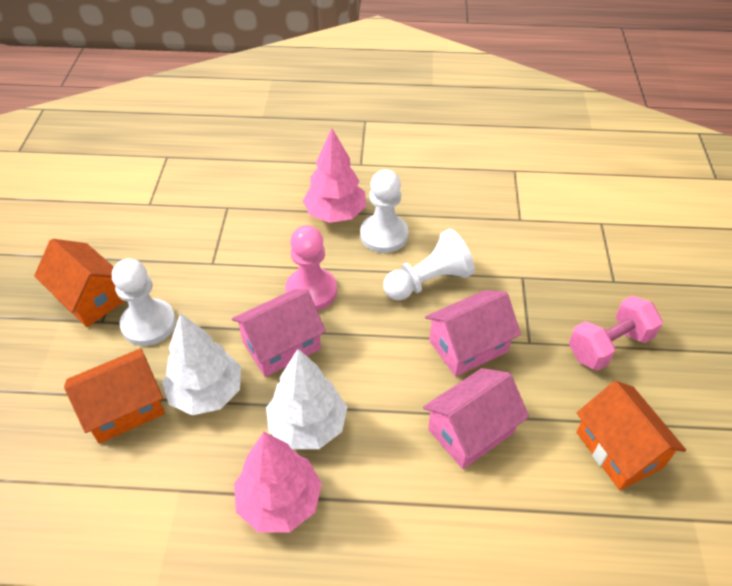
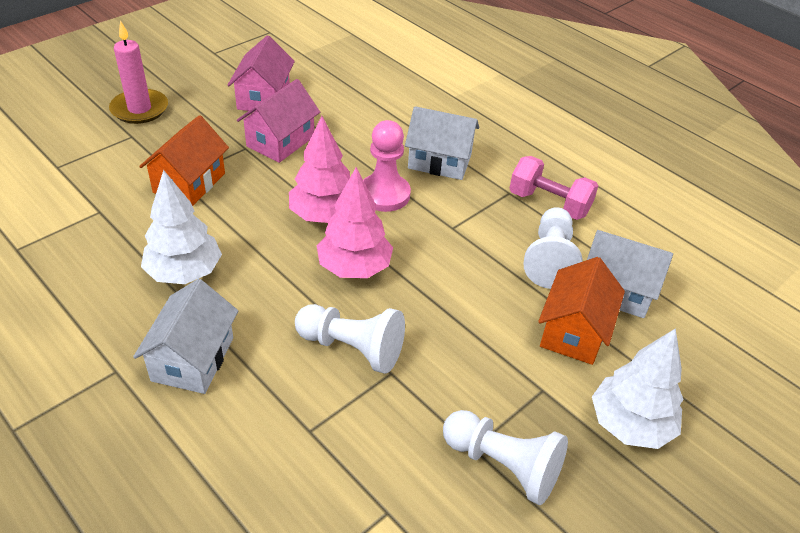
orange house: 3 -> 2
pink candle: 0 -> 1
pink house: 3 -> 2
white house: 0 -> 3

